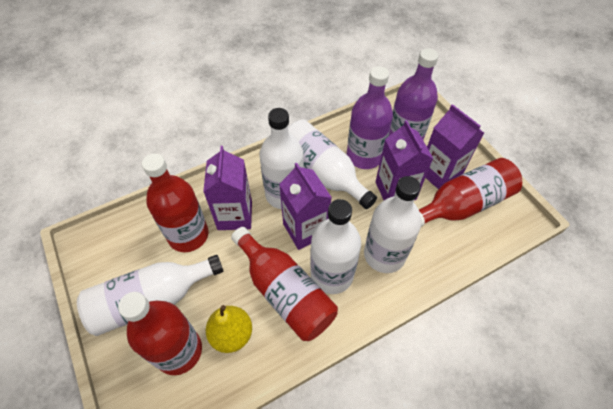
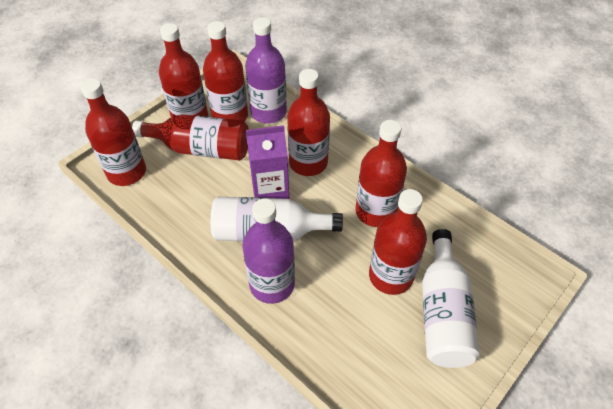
purple carton: 4 -> 1
red bottle: 4 -> 7
white bottle: 5 -> 2
yellow pear: 1 -> 0

